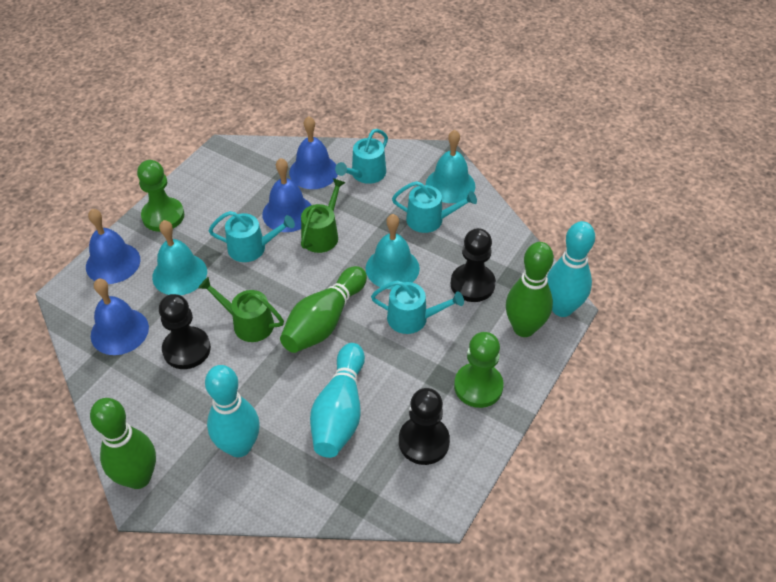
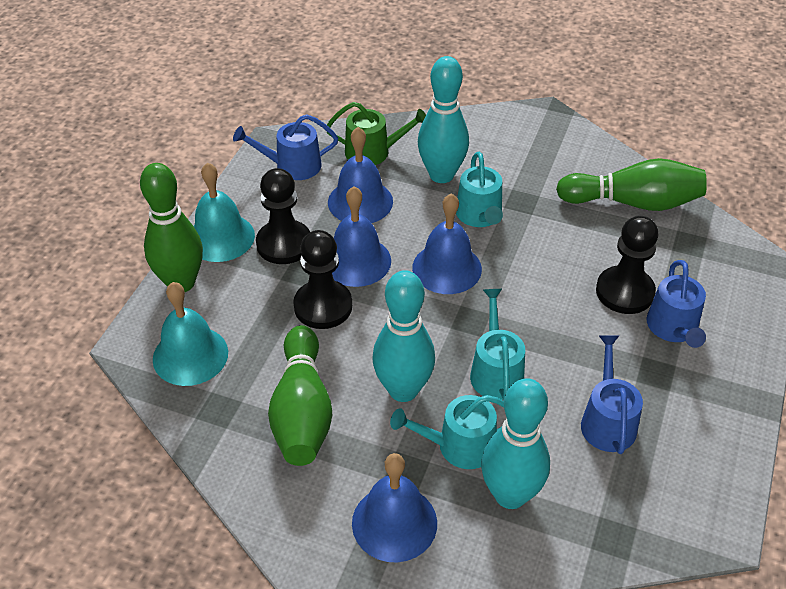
blue watering can: 0 -> 3
green pawn: 2 -> 0
green watering can: 2 -> 1
turquoise bell: 3 -> 2
turquoise watering can: 4 -> 3

